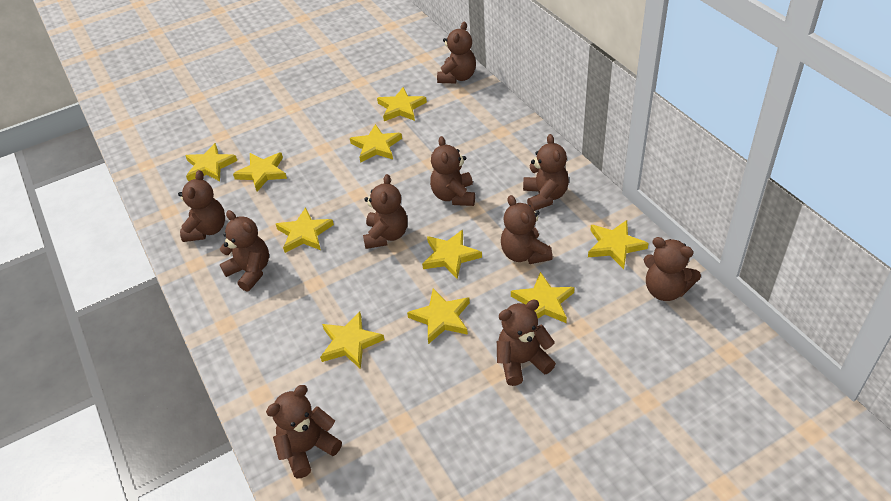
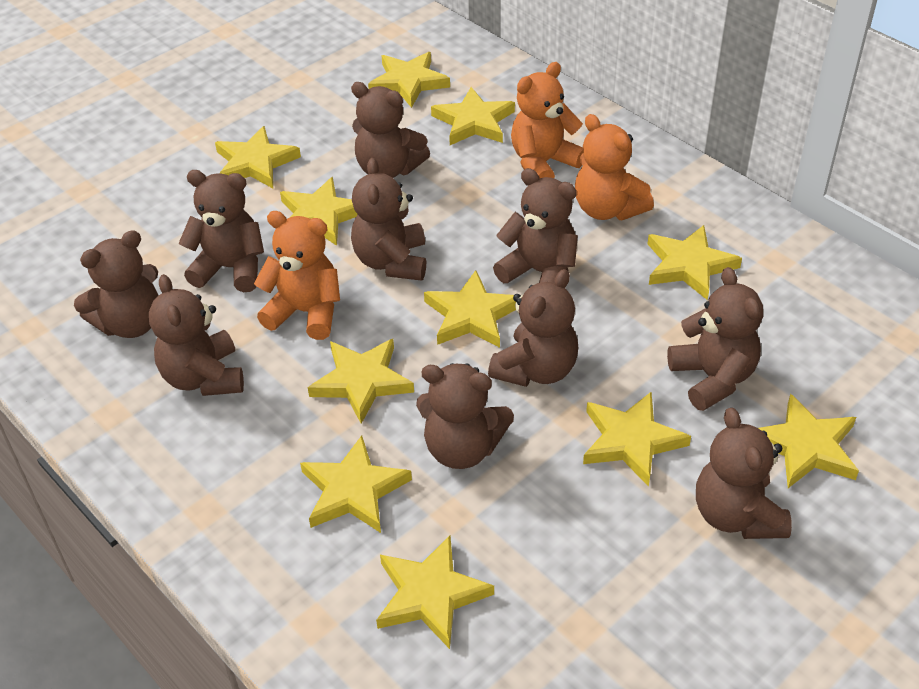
orange teddy bear: 0 -> 3
yellow star: 10 -> 11

